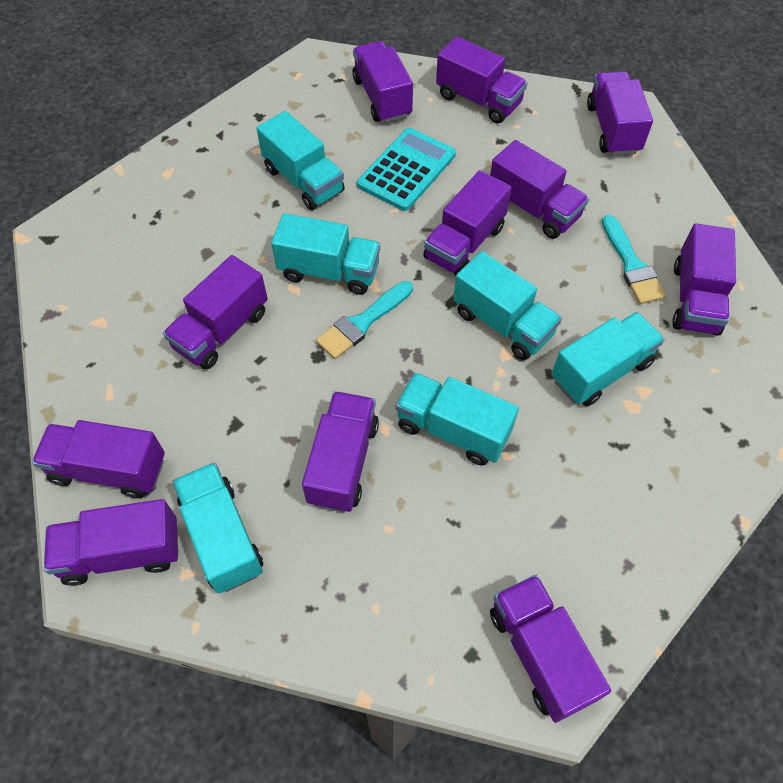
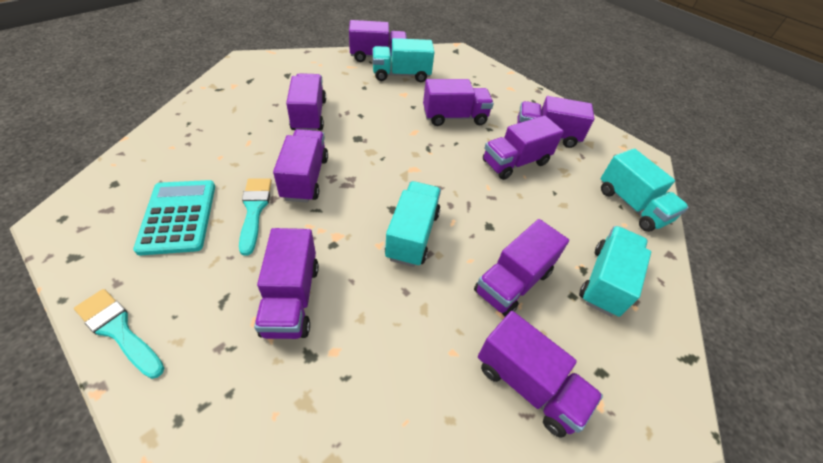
purple truck: 11 -> 9
turquoise truck: 6 -> 4

